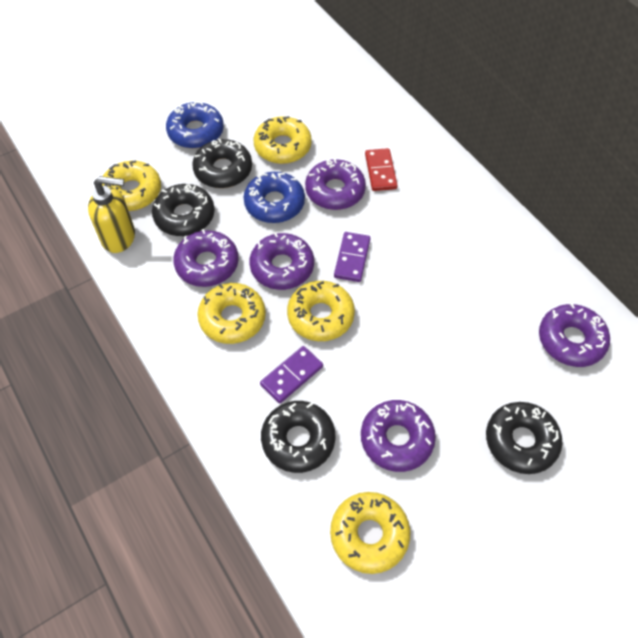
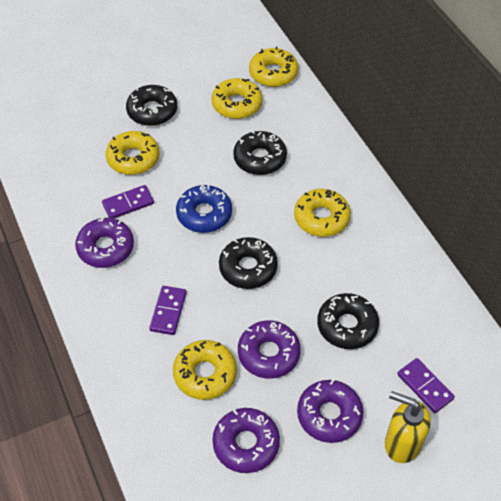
blue donut: 2 -> 1
purple domino: 2 -> 3
purple donut: 5 -> 4
red domino: 1 -> 0

